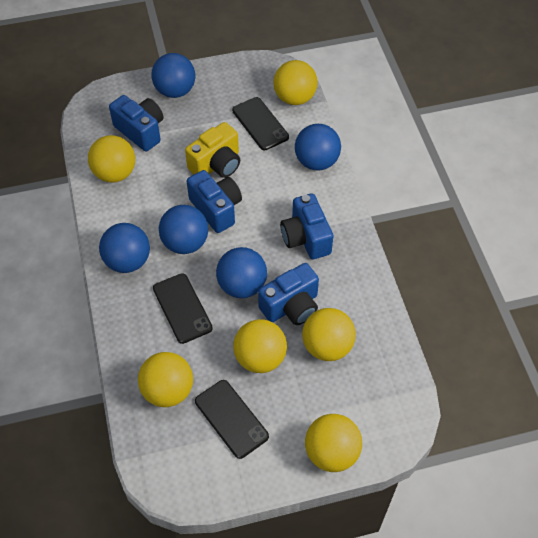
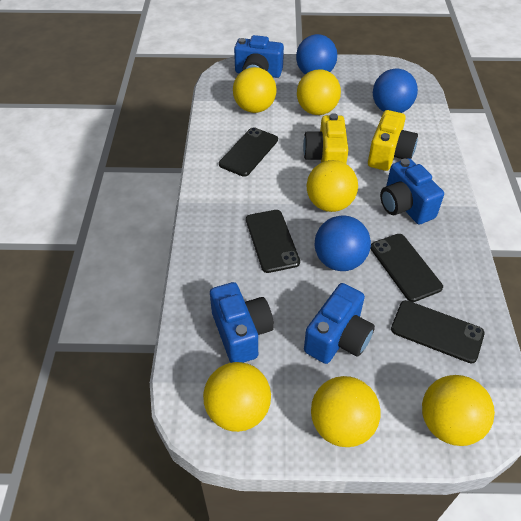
black phone: 3 -> 4
blue ball: 5 -> 3
yellow camera: 1 -> 2

